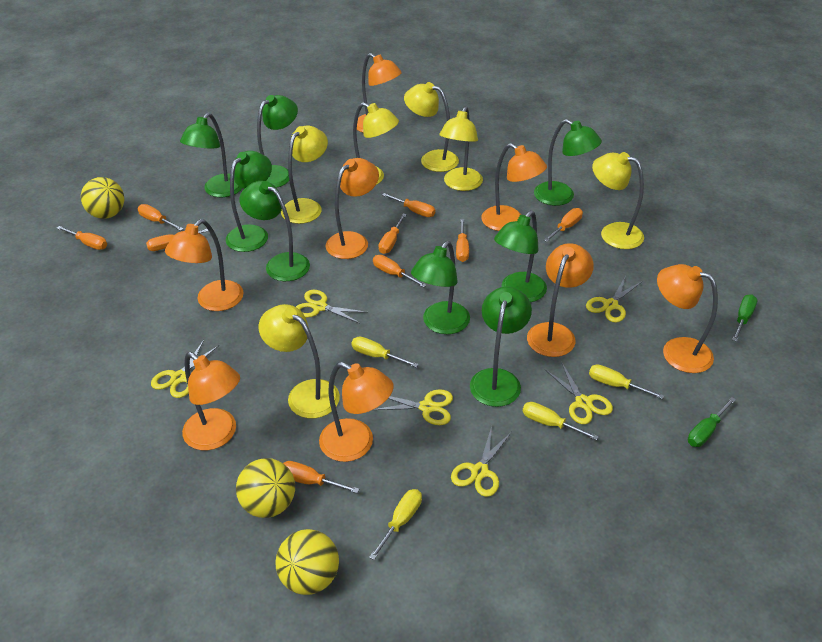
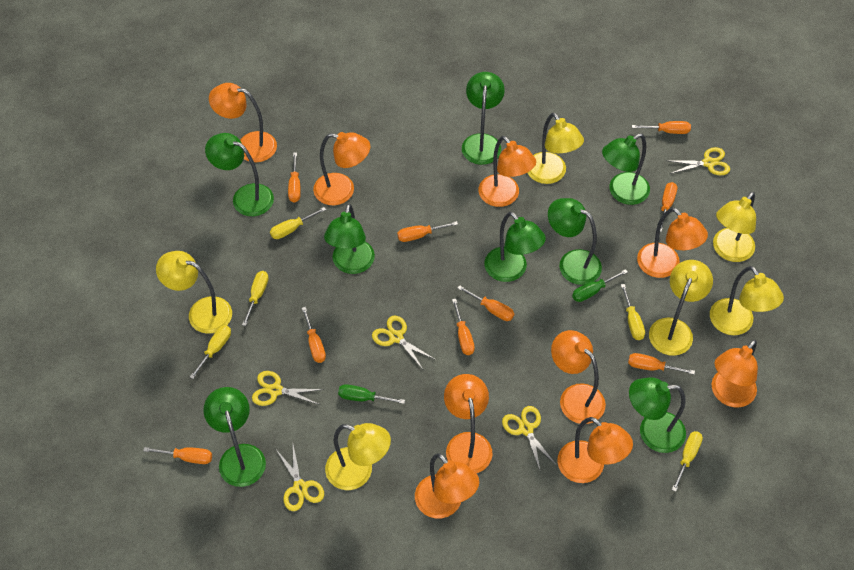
orange lamp: 8 -> 9
yellow ball: 3 -> 0
yellow scissors: 6 -> 5
yellow screwdriver: 4 -> 5

